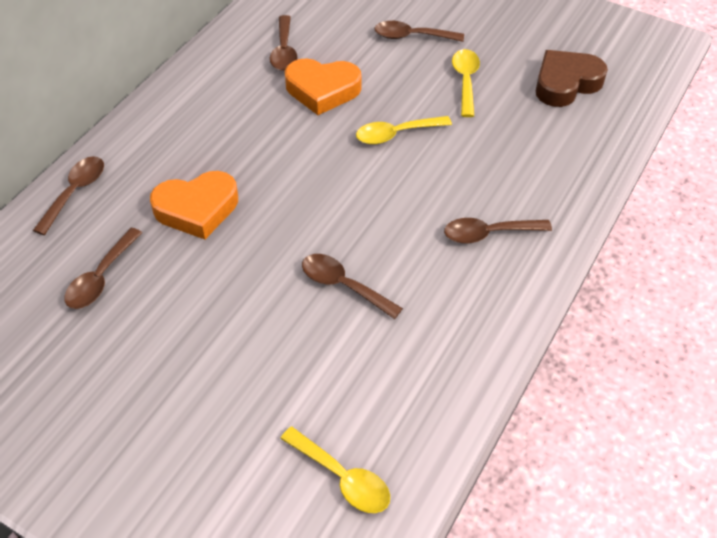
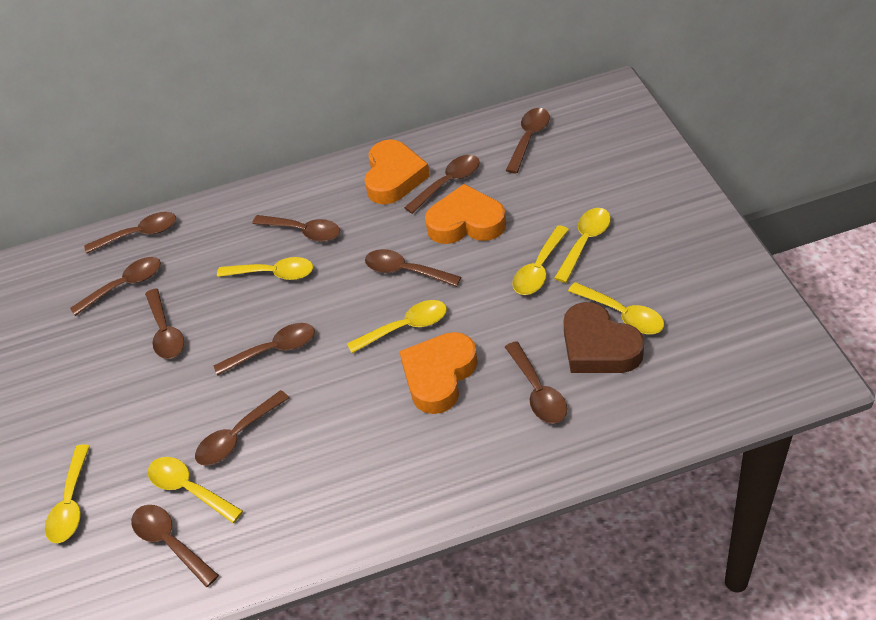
brown spoon: 6 -> 11
orange heart: 2 -> 3
yellow spoon: 3 -> 7

